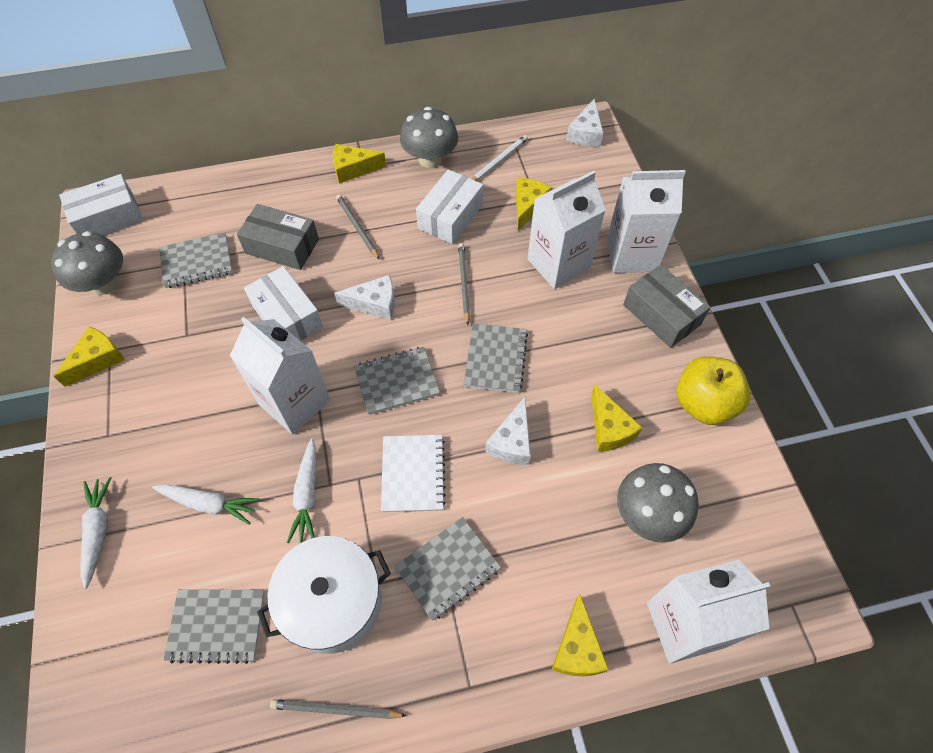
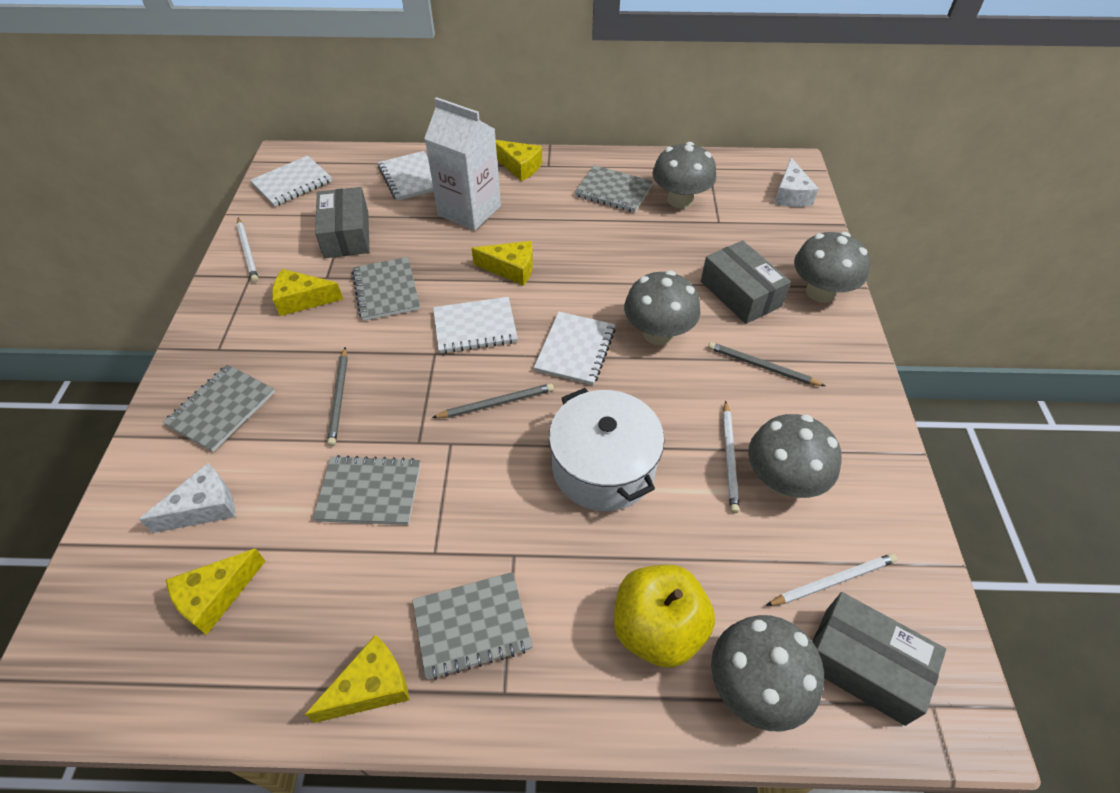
grey box: 2 -> 3
grey mushroom: 3 -> 5
white box: 3 -> 0
white carrot: 3 -> 0
white carton: 4 -> 1
white cheese: 3 -> 2
white notebook: 1 -> 4
white pencil: 1 -> 3

